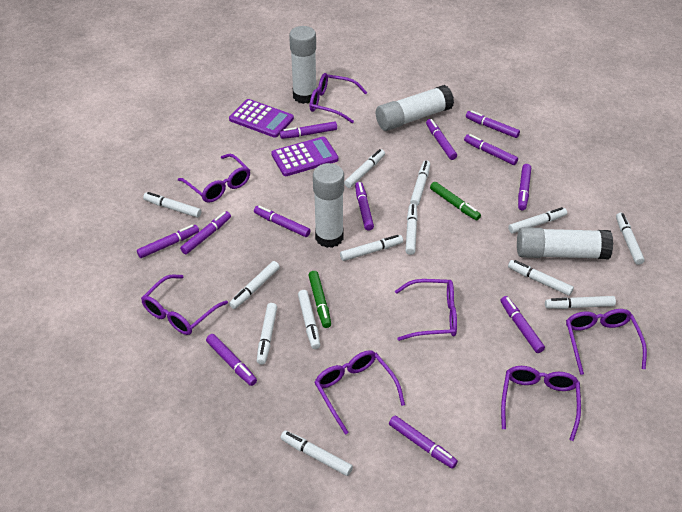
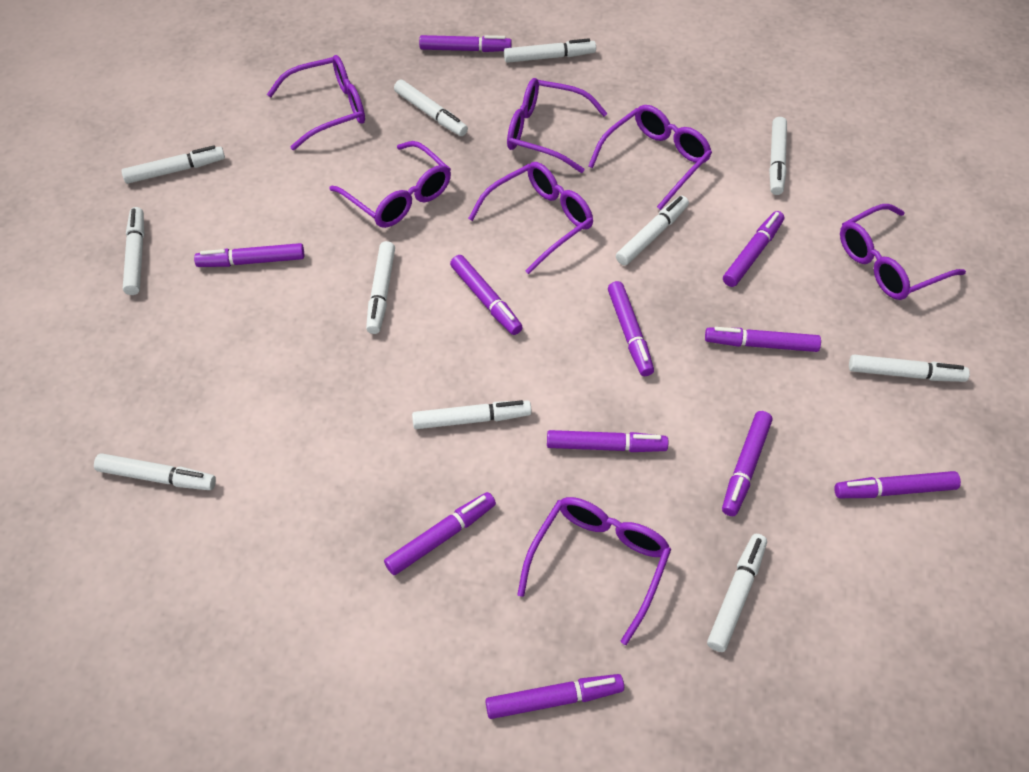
green marker: 2 -> 0
purple calculator: 2 -> 0
purple marker: 12 -> 11
white glue stick: 4 -> 0
white marker: 13 -> 11

